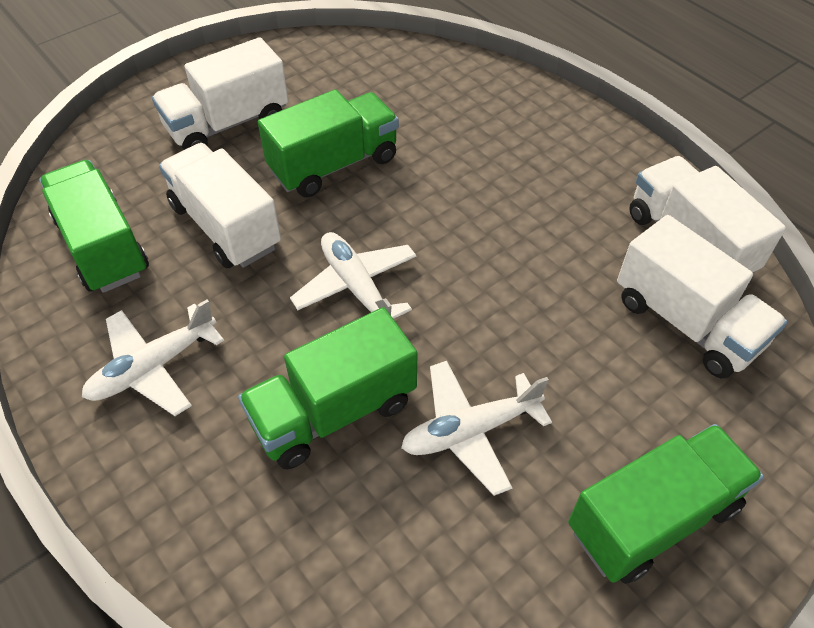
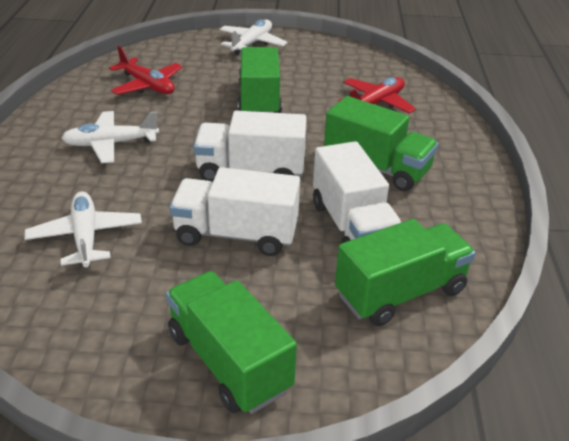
red plane: 0 -> 2
white truck: 4 -> 3

